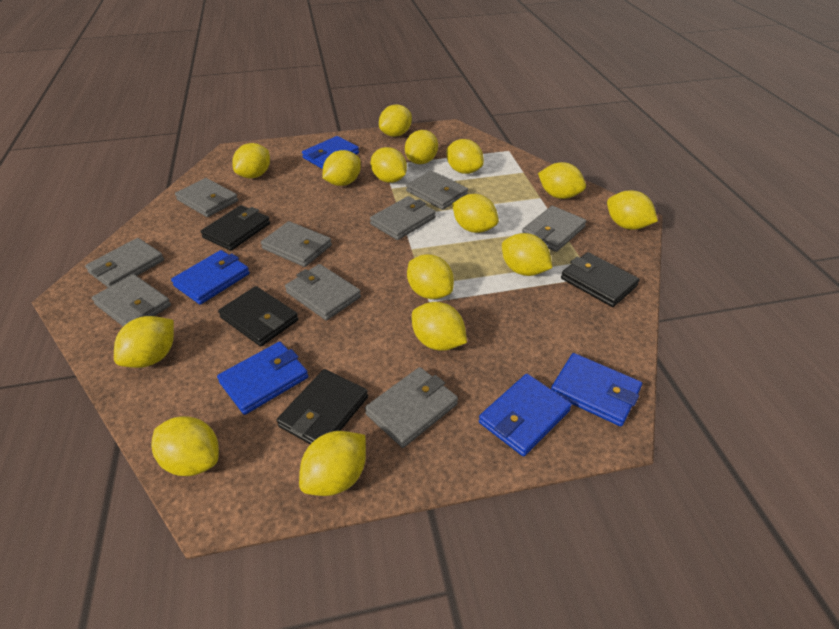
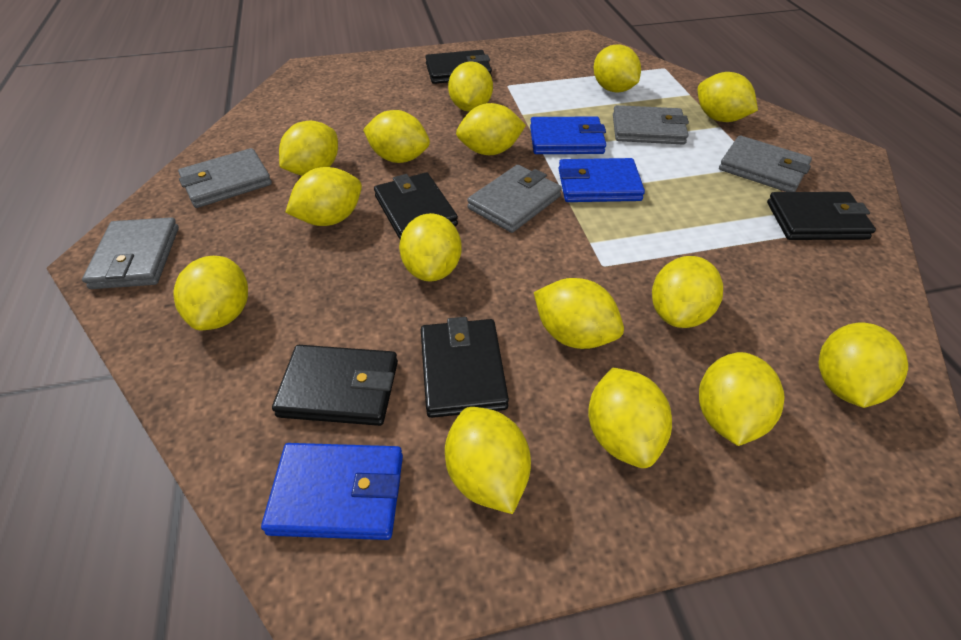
black wallet: 4 -> 5
blue wallet: 5 -> 3
grey wallet: 9 -> 5

